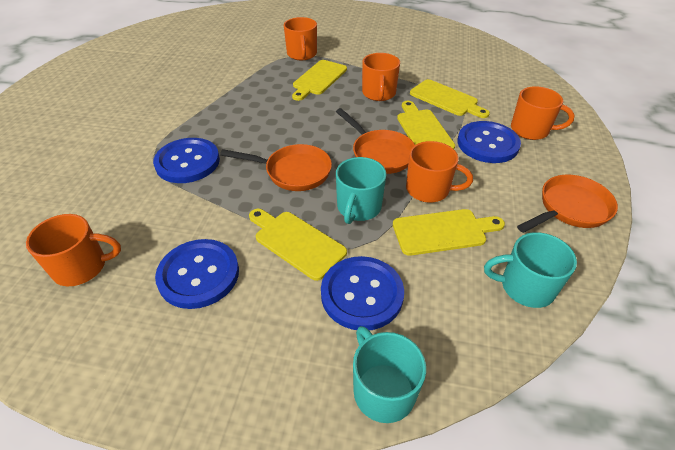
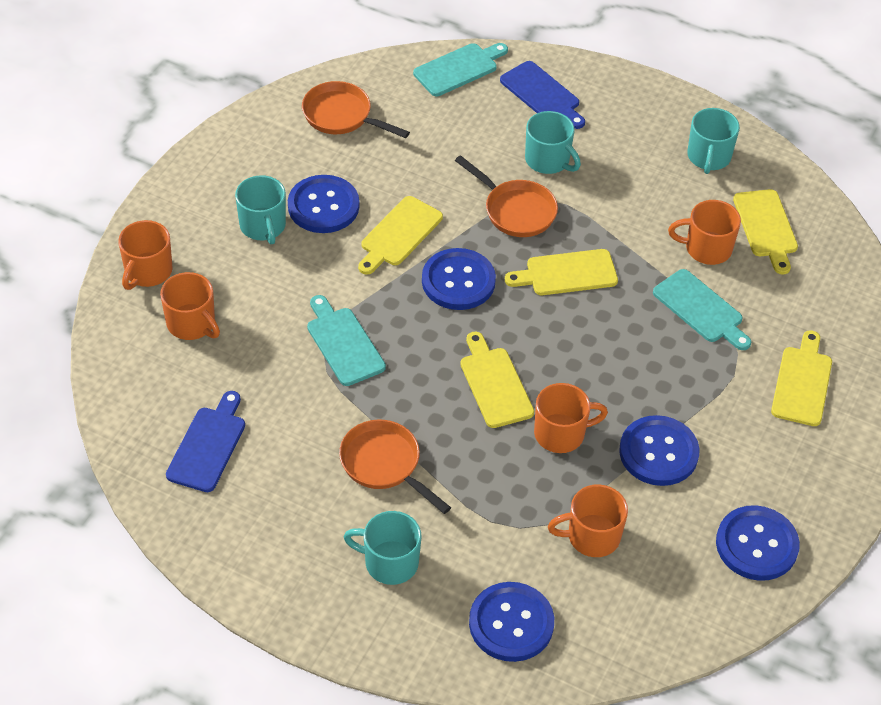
blue button: 4 -> 5
blue cutting board: 0 -> 2
turquoise cutting board: 0 -> 3
turquoise mug: 3 -> 4

